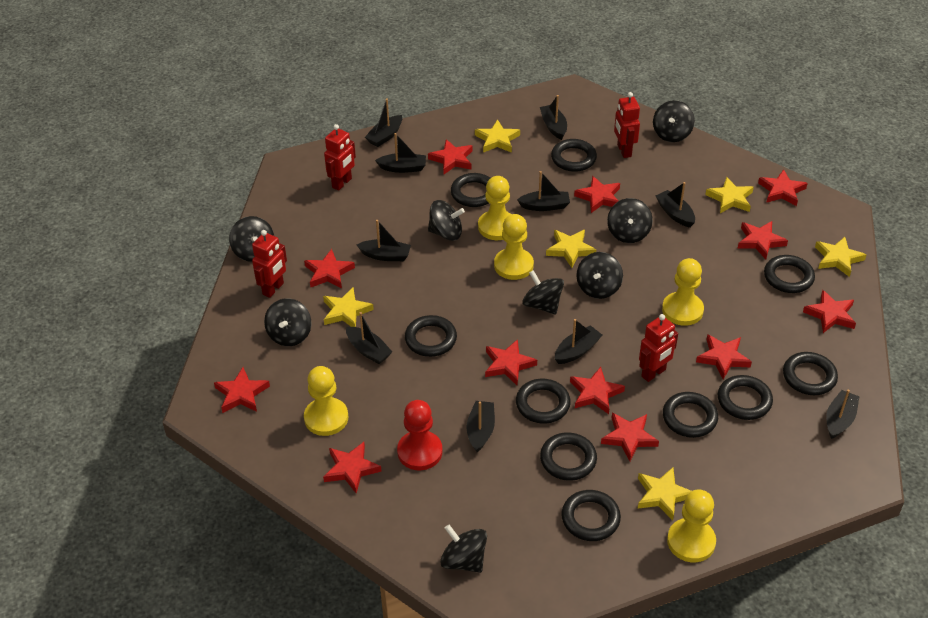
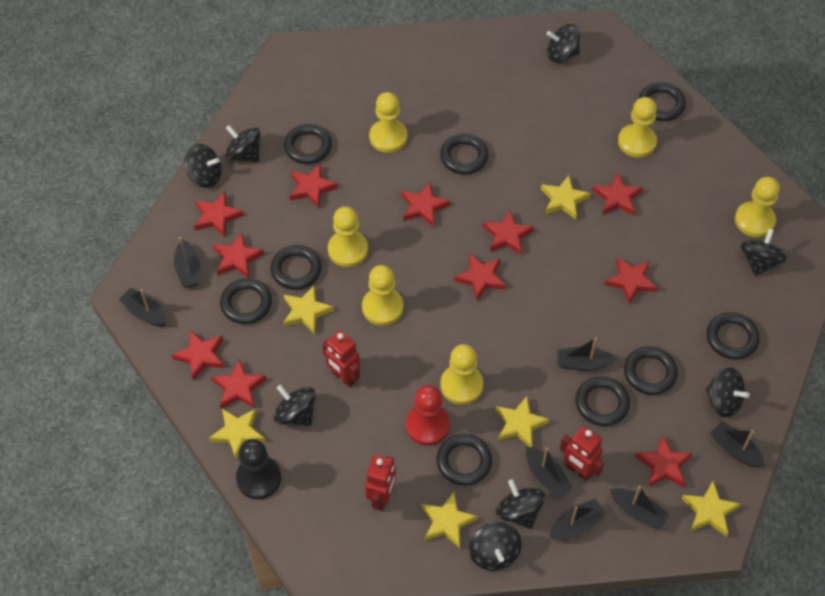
black boat: 10 -> 7
black pawn: 0 -> 1
black ring: 10 -> 9
red robot: 4 -> 3
red star: 12 -> 11
yellow pawn: 5 -> 6

